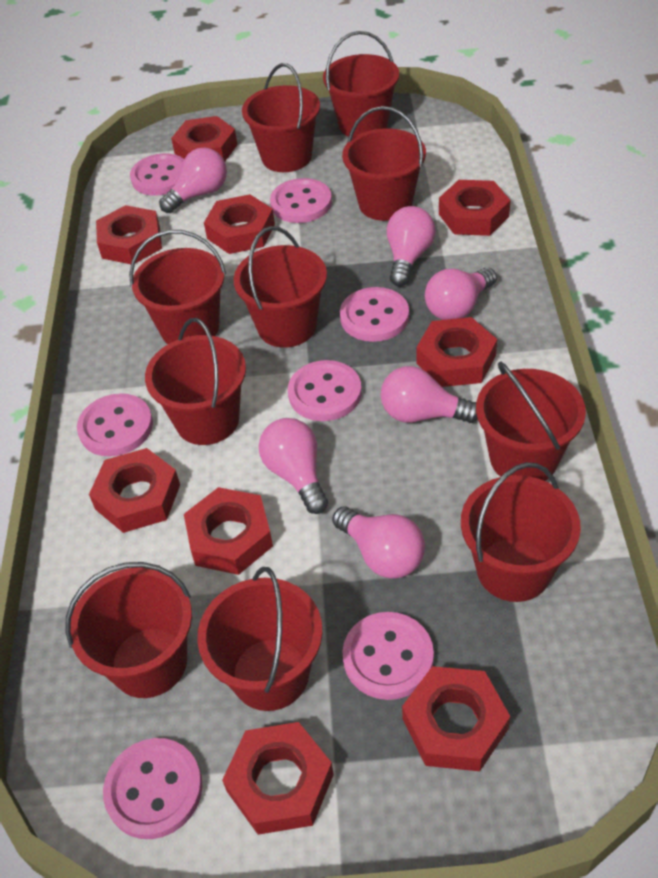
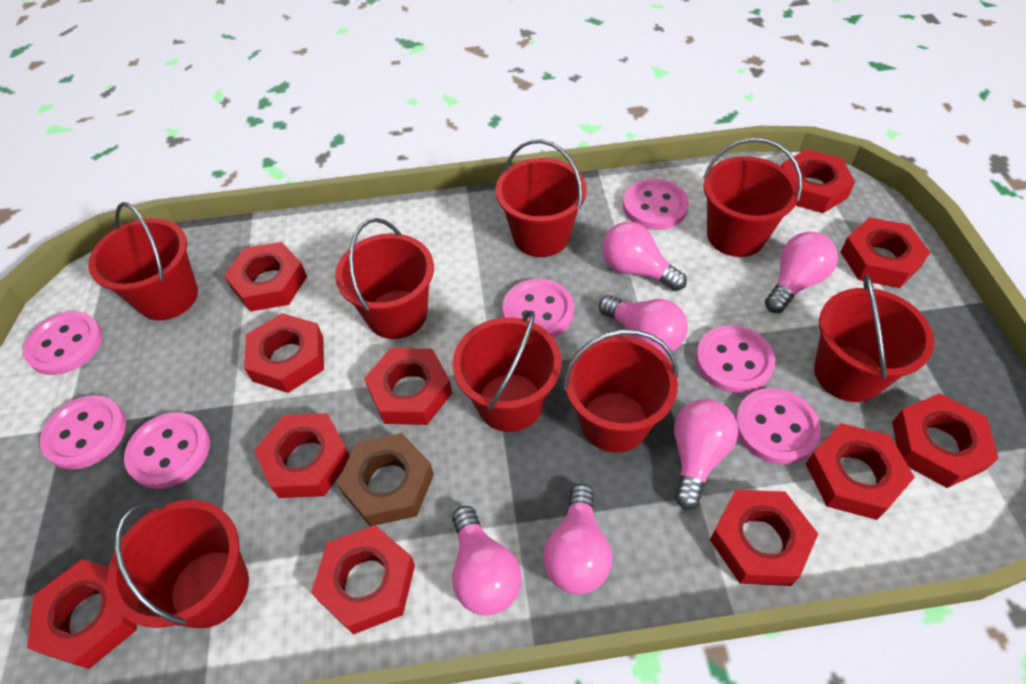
brown nut: 0 -> 1
red bucket: 10 -> 8
red nut: 9 -> 11

